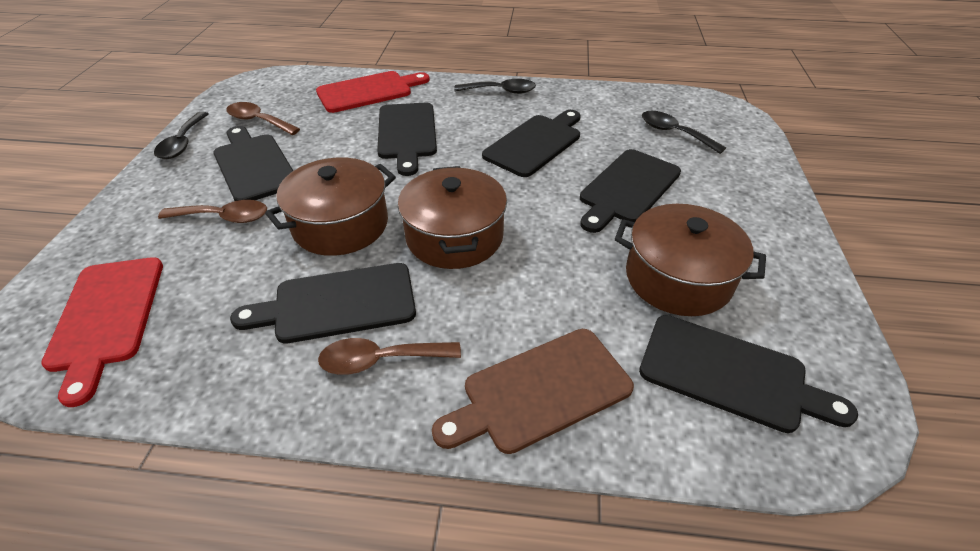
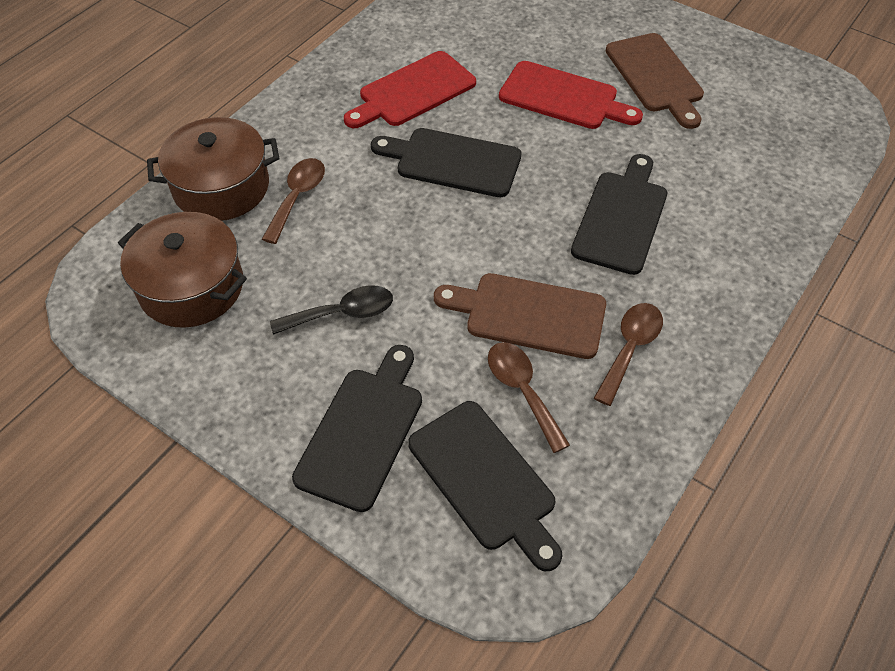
black cutting board: 6 -> 4
black spoon: 3 -> 1
brown cutting board: 1 -> 2
brown pot: 3 -> 2

